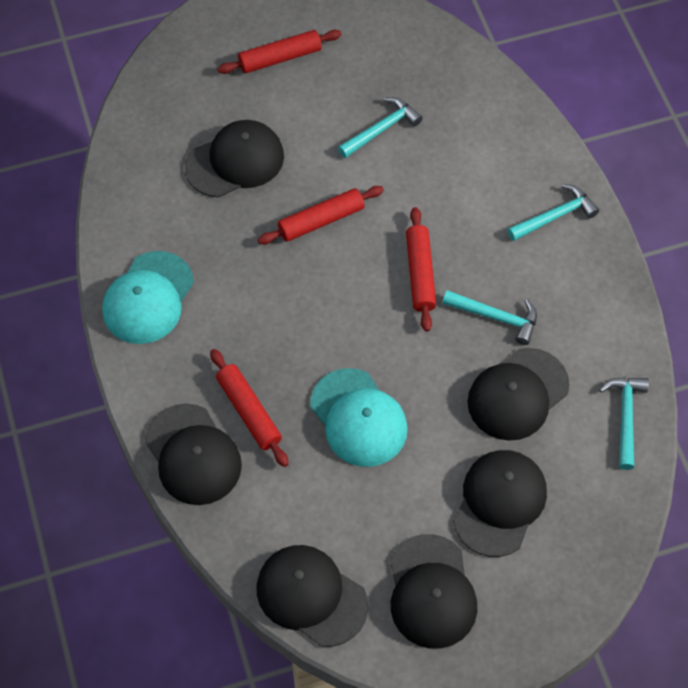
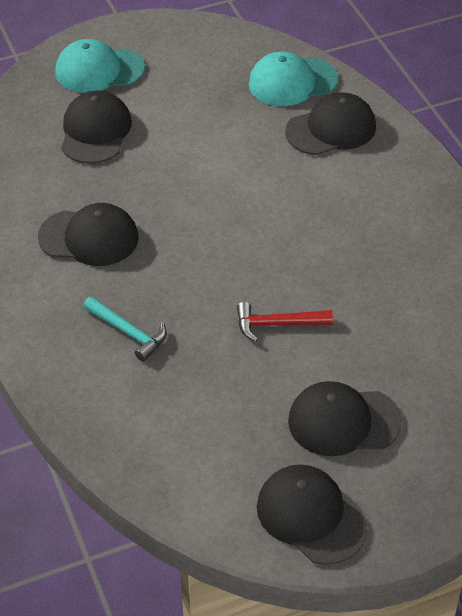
black cap: 6 -> 5
red hammer: 0 -> 1
red rolling pin: 4 -> 0
turquoise hammer: 4 -> 1

